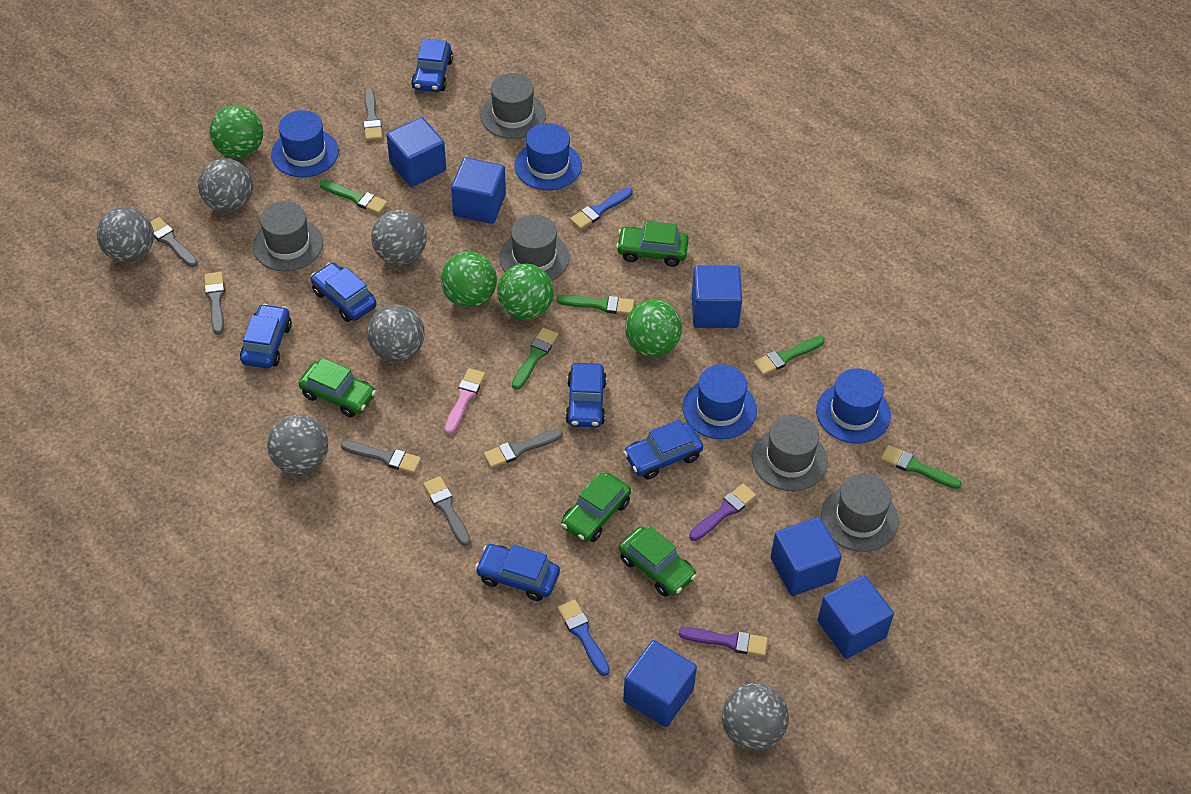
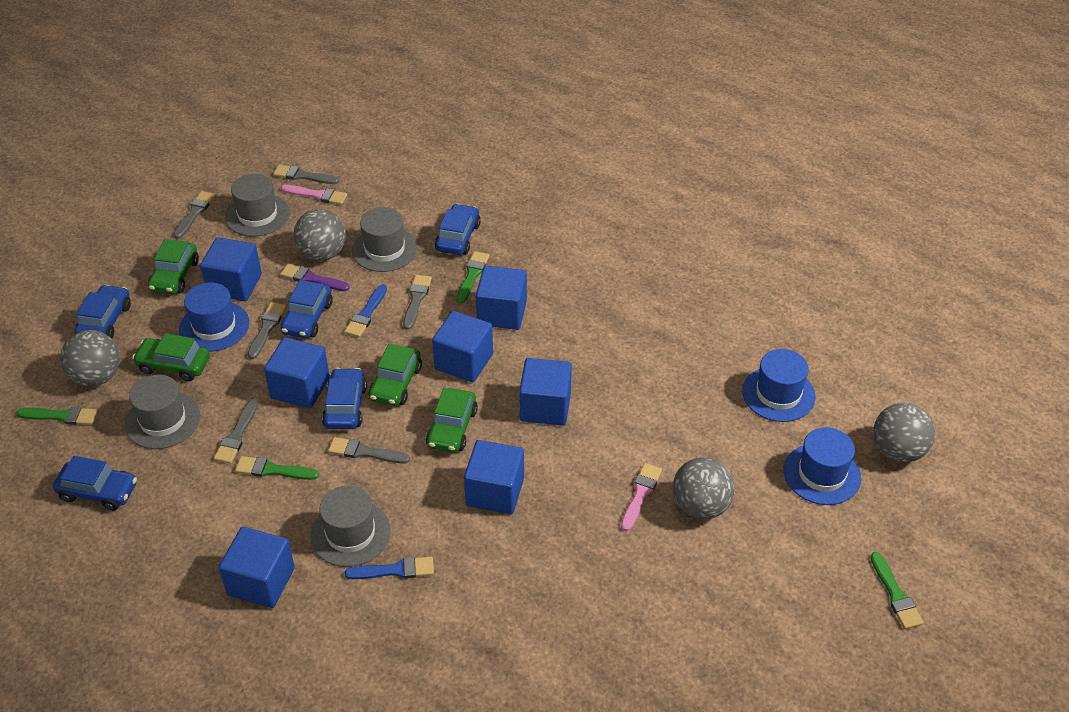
blue car: 6 -> 5
blue cube: 6 -> 7
blue hat: 4 -> 3
green ball: 4 -> 0
green brush: 5 -> 4
grey ball: 6 -> 4
grey hat: 5 -> 4
pink brush: 1 -> 2
purple brush: 2 -> 1

